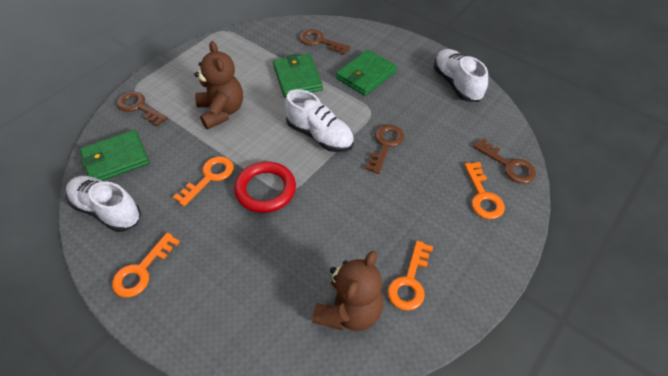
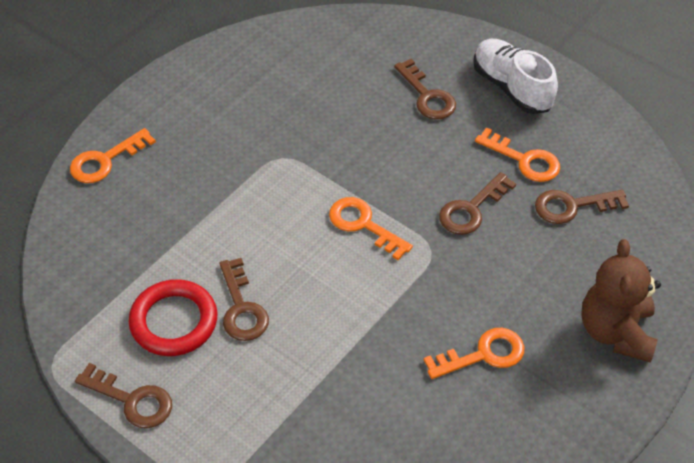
brown key: 4 -> 5
brown teddy bear: 2 -> 1
green wallet: 3 -> 0
white shoe: 3 -> 1

